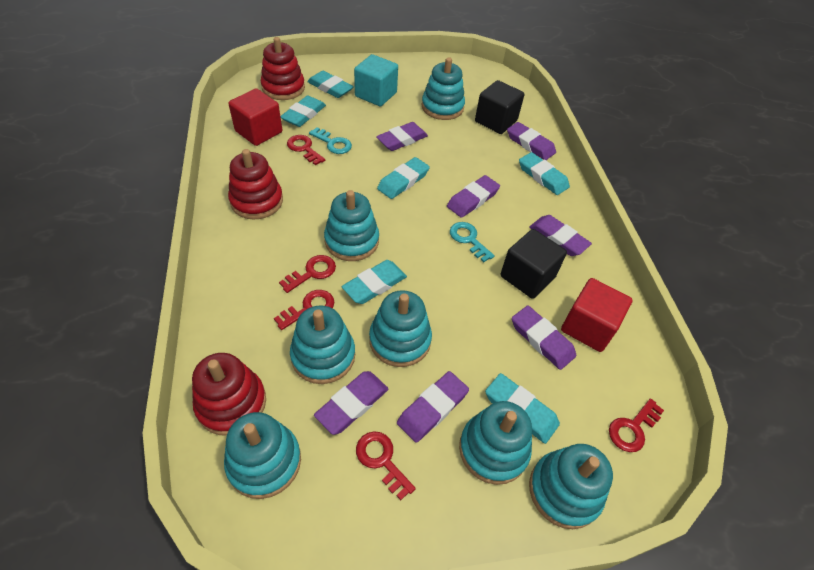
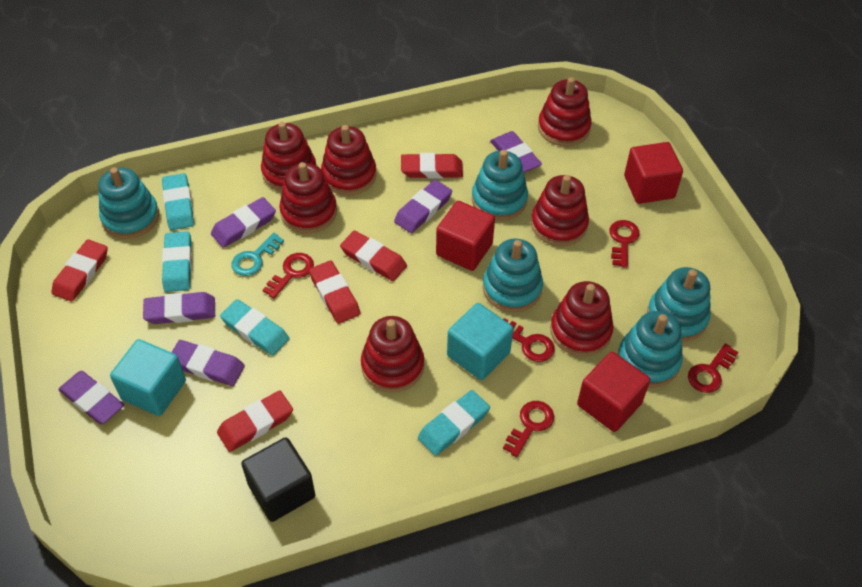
black cube: 2 -> 1
purple eraser: 7 -> 6
red cube: 2 -> 3
red eraser: 0 -> 5
red stacking toy: 3 -> 7
turquoise cube: 1 -> 2
turquoise eraser: 6 -> 4
turquoise key: 2 -> 1
turquoise stacking toy: 7 -> 5

